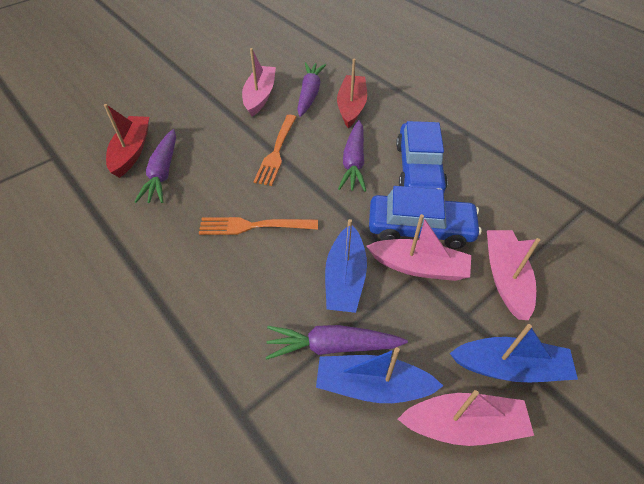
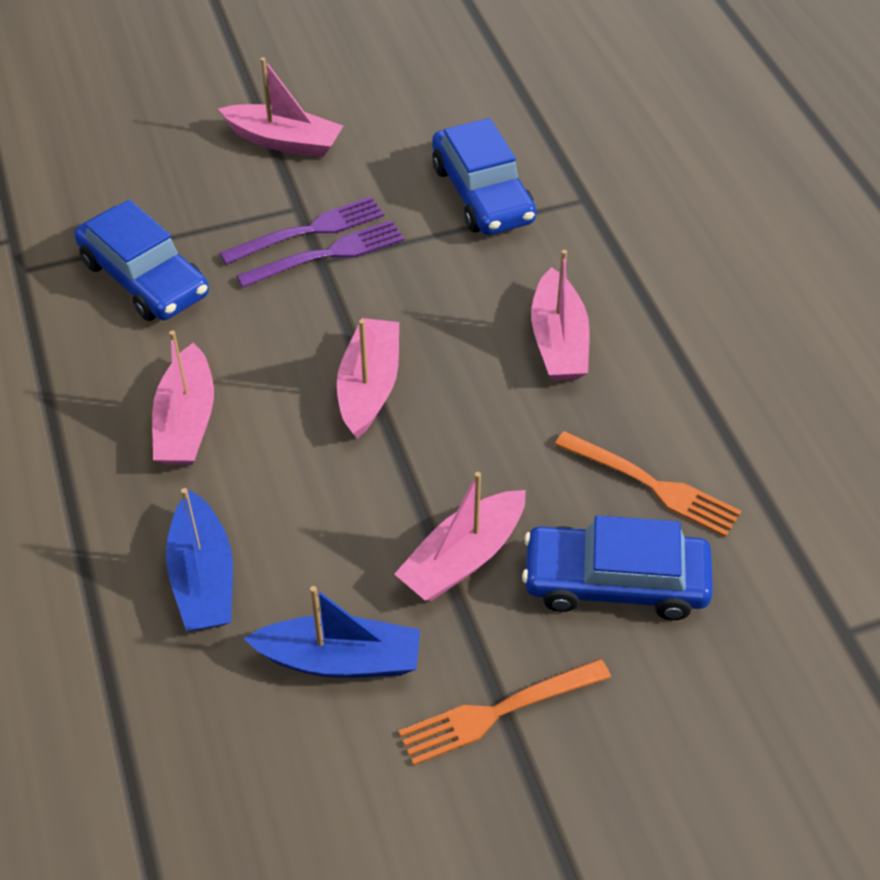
blue boat: 3 -> 2
blue car: 2 -> 3
pink boat: 4 -> 5
purple carrot: 4 -> 0
purple fork: 0 -> 2
red boat: 2 -> 0

